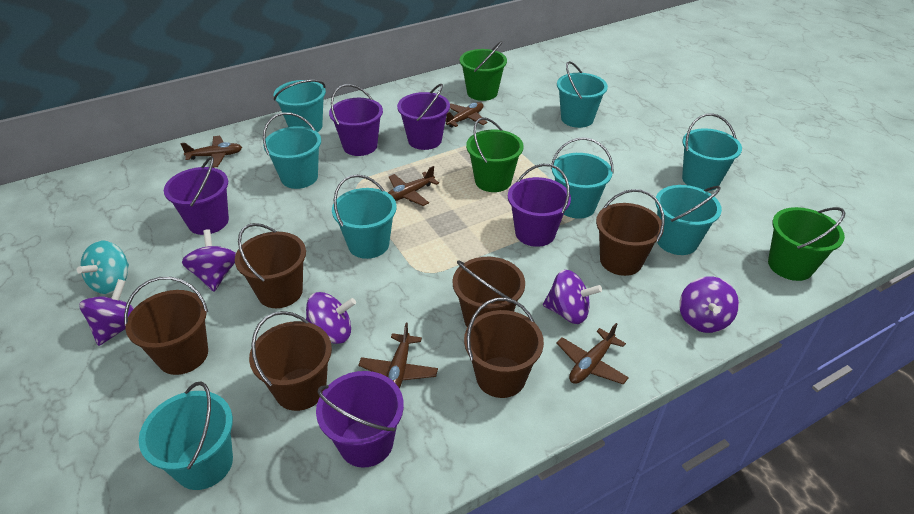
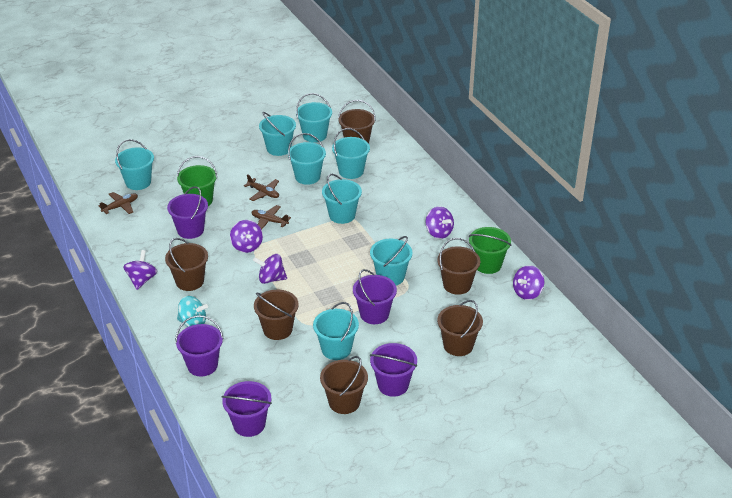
brown plane: 5 -> 3
green bucket: 3 -> 2

